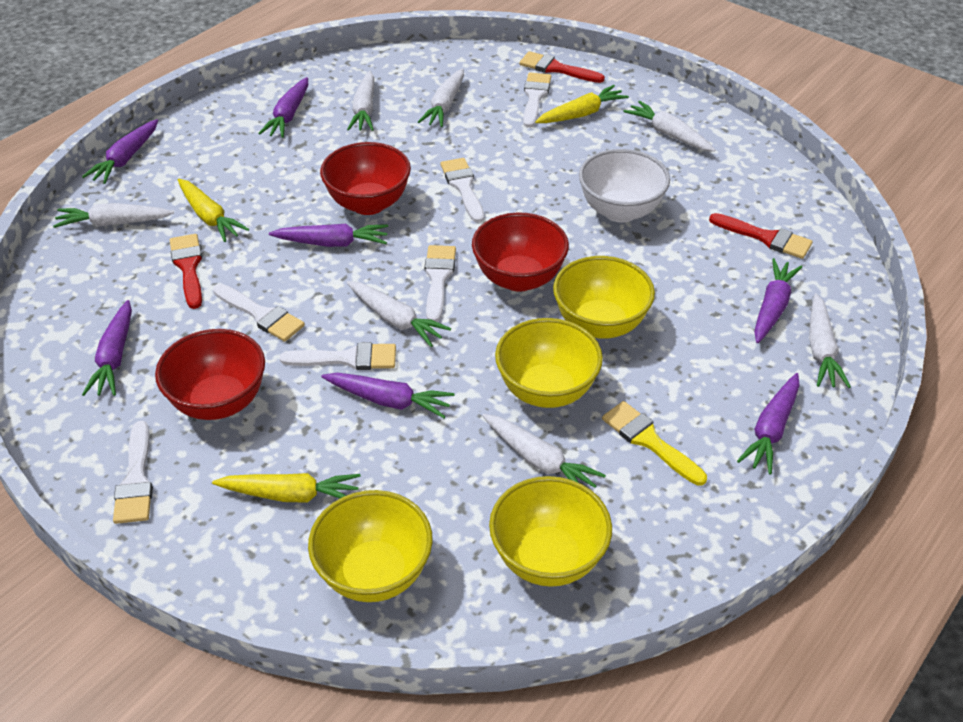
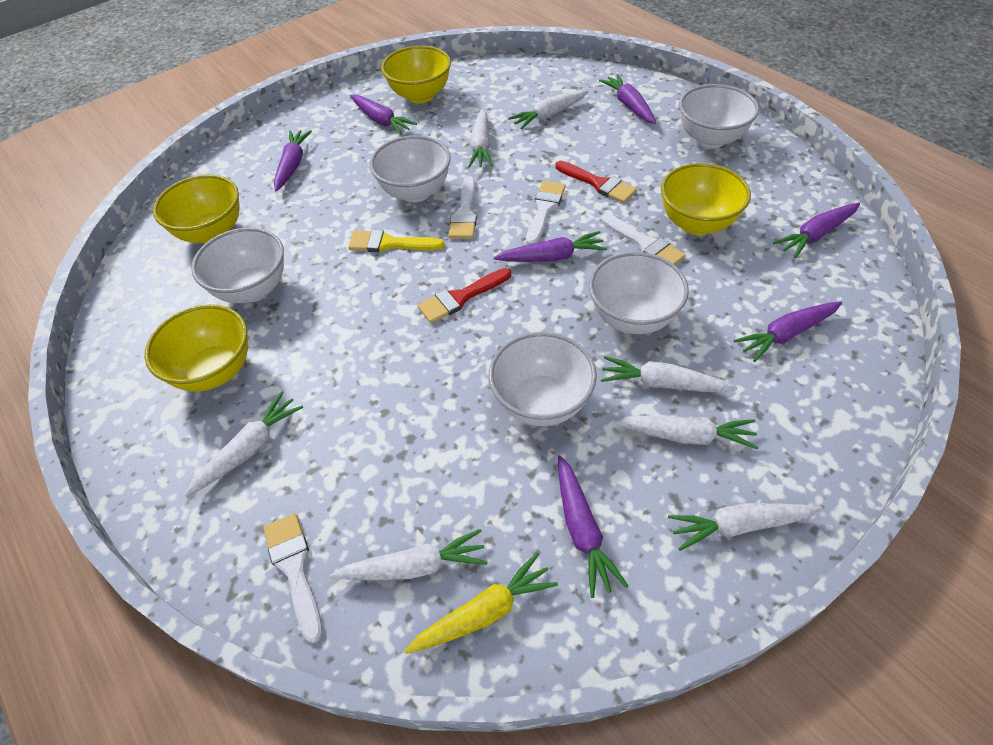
red bowl: 3 -> 0
red brush: 3 -> 2
white bowl: 1 -> 5
white brush: 6 -> 4
yellow carrot: 3 -> 1

